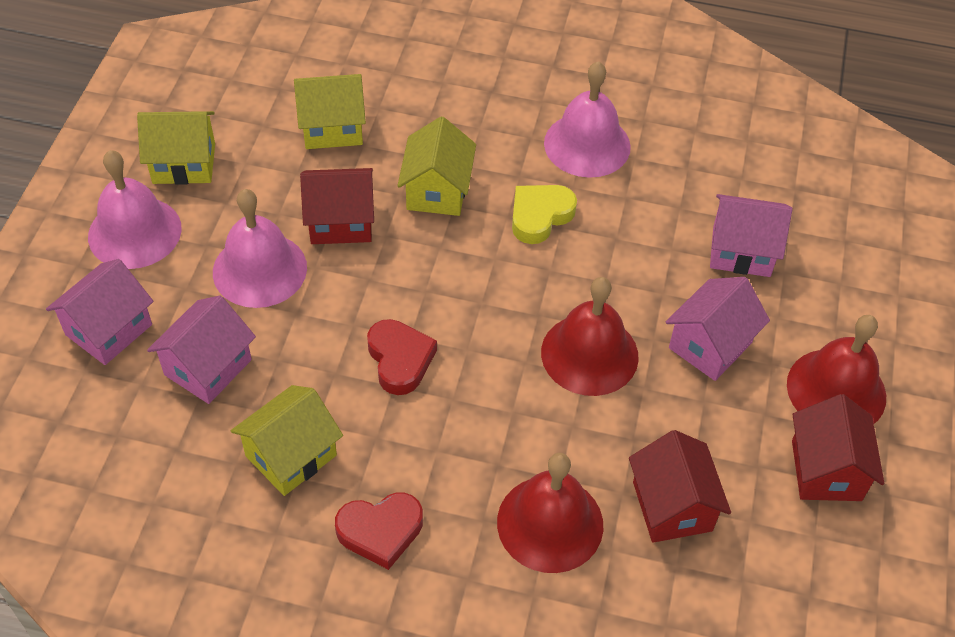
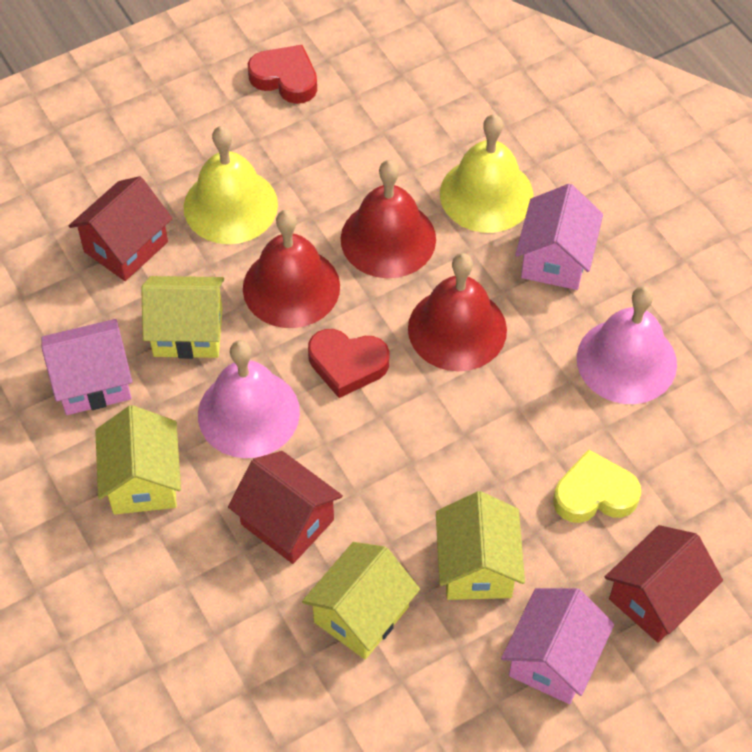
pink bell: 3 -> 2
pink house: 4 -> 3
yellow bell: 0 -> 2

